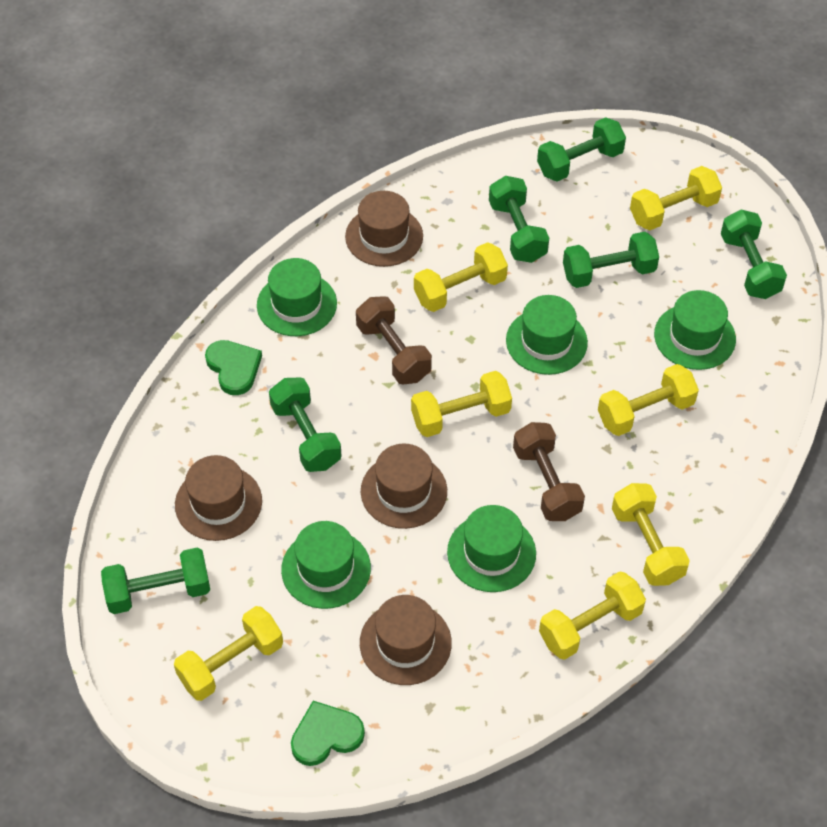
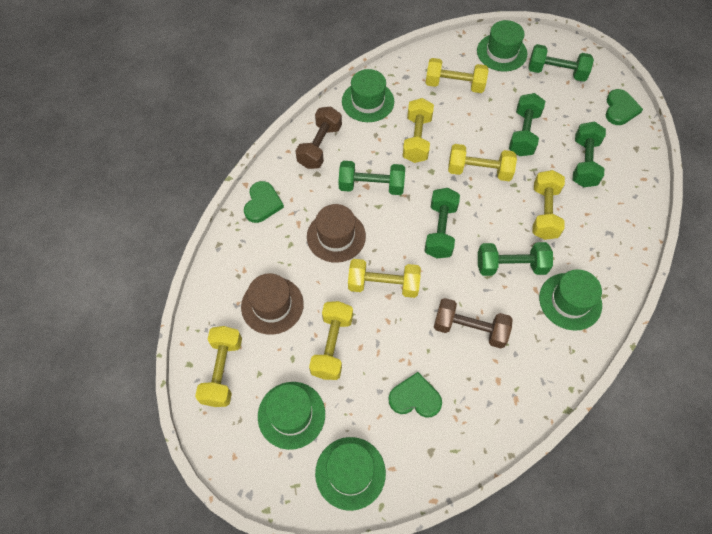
brown hat: 4 -> 2
green heart: 2 -> 3

